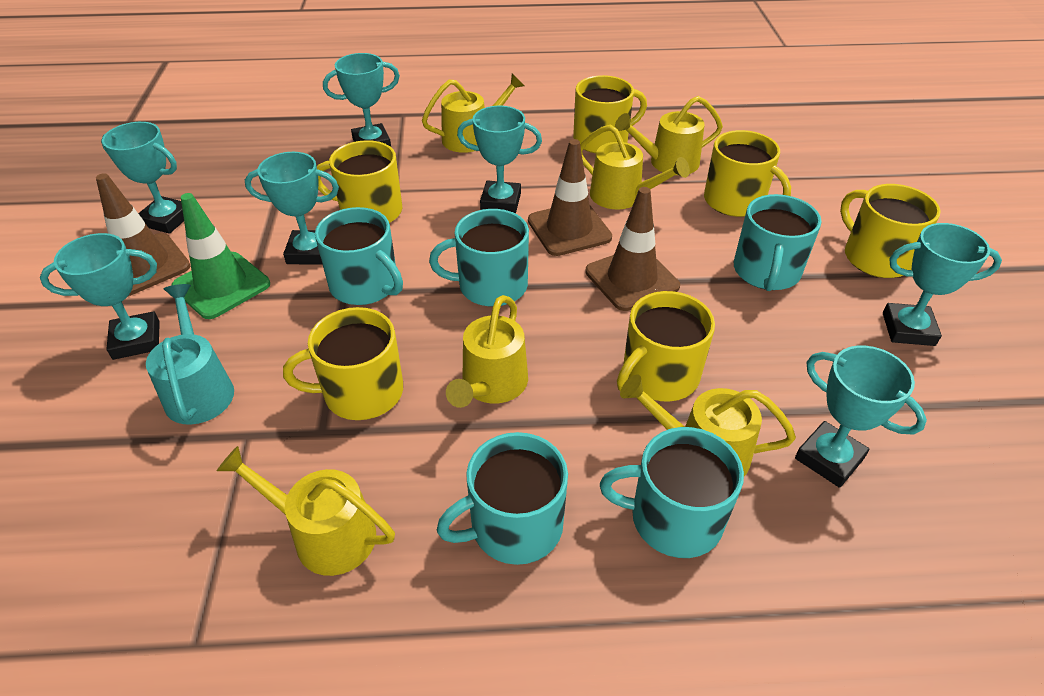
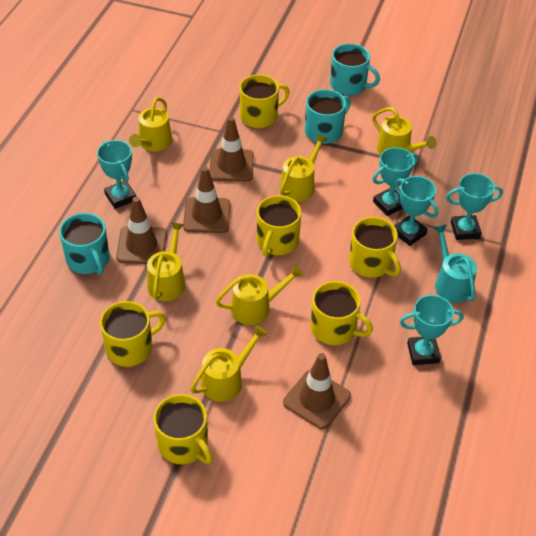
brown traffic cone: 3 -> 4
green traffic cone: 1 -> 0
turquoise mug: 5 -> 3
turquoise trophy: 7 -> 5

